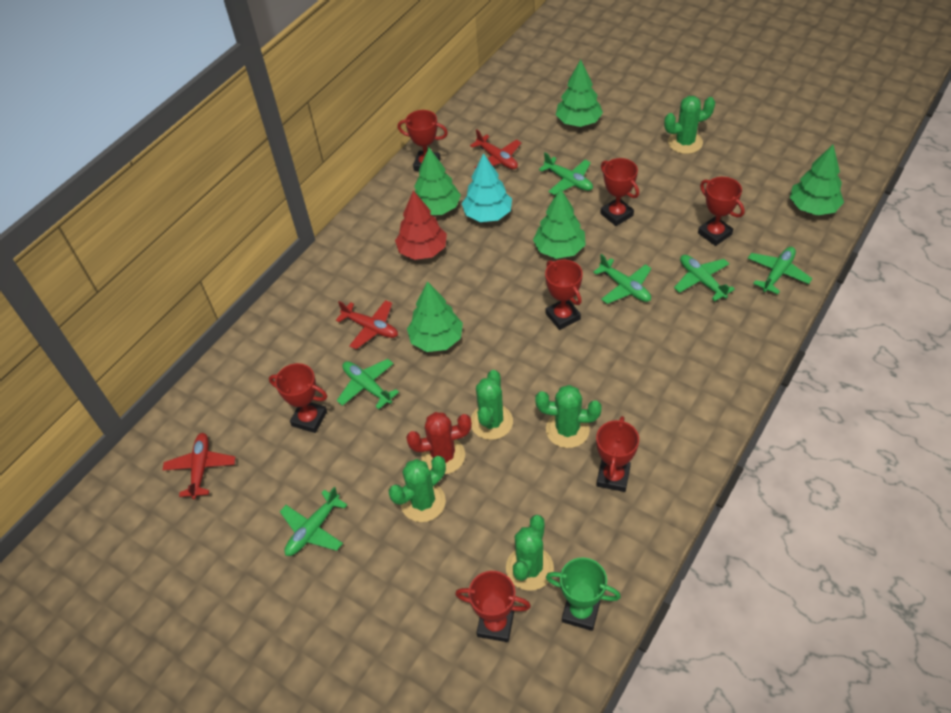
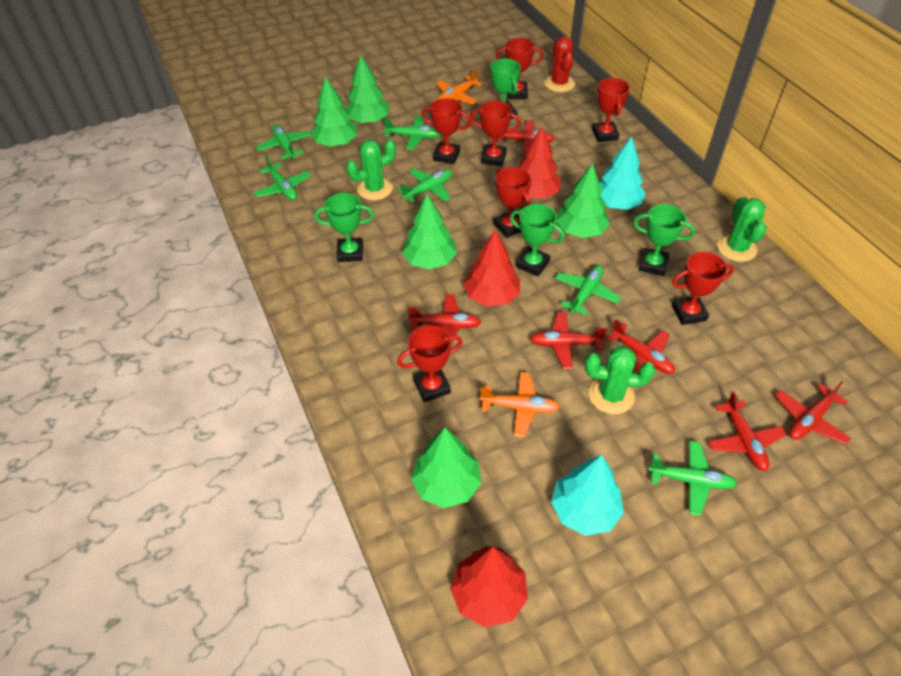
green cactus: 5 -> 3
green trophy: 1 -> 4
orange plane: 0 -> 2
red plane: 3 -> 6
red tree: 1 -> 3
turquoise tree: 1 -> 2

